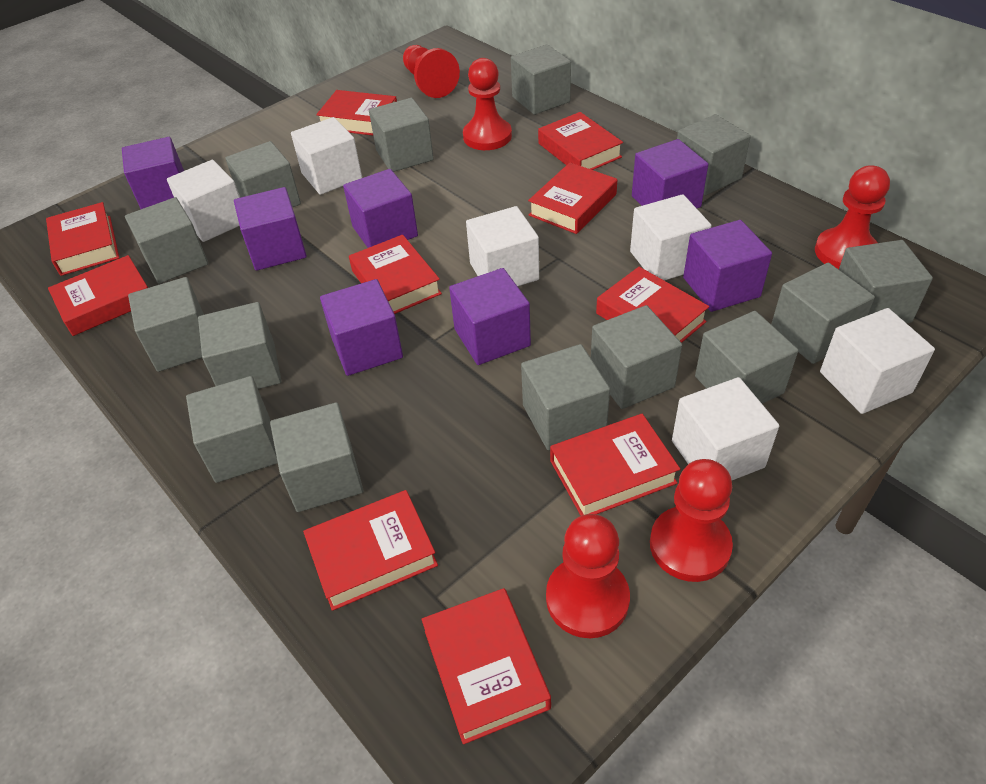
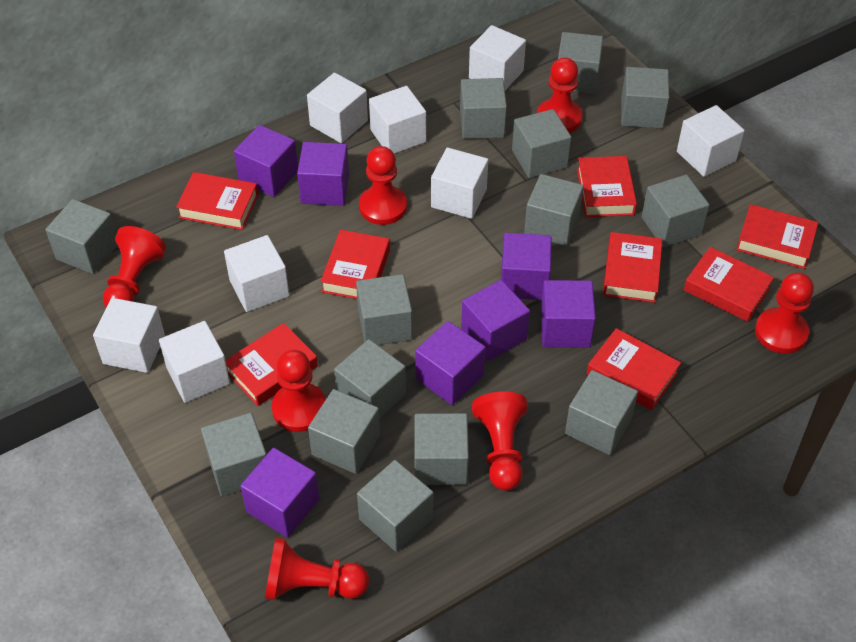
red book: 10 -> 8
red pawn: 5 -> 7
white cube: 6 -> 8

